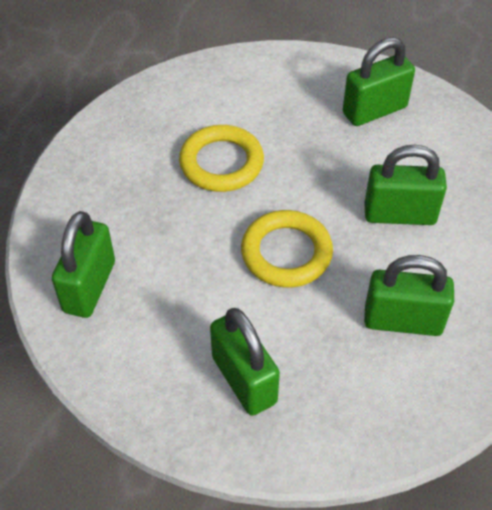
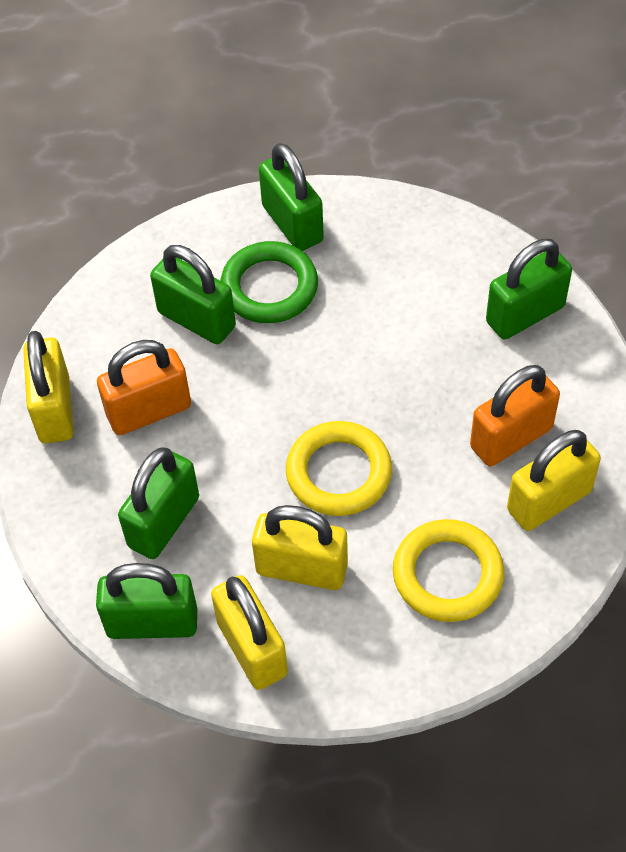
green ring: 0 -> 1
orange padlock: 0 -> 2
yellow padlock: 0 -> 4

